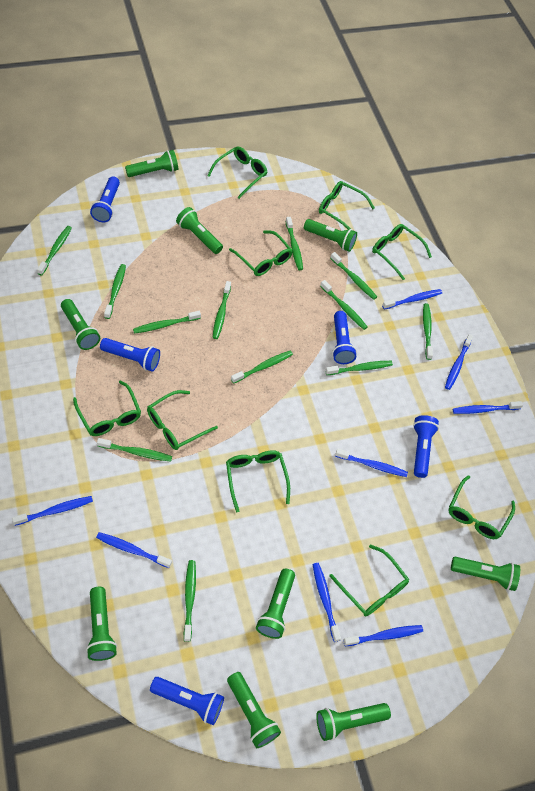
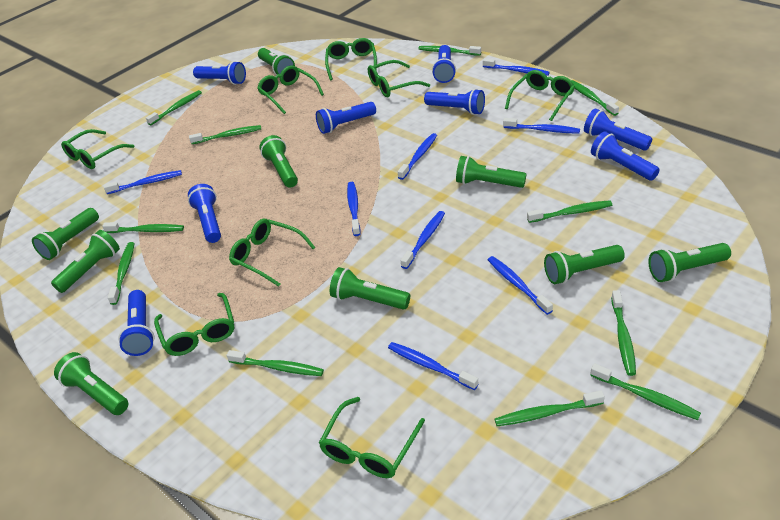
blue flashlight: 5 -> 8
green glasses: 9 -> 8
green toothbrush: 12 -> 11

